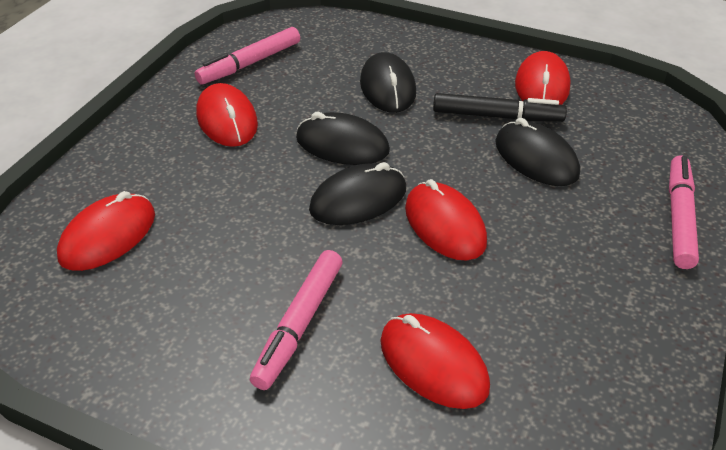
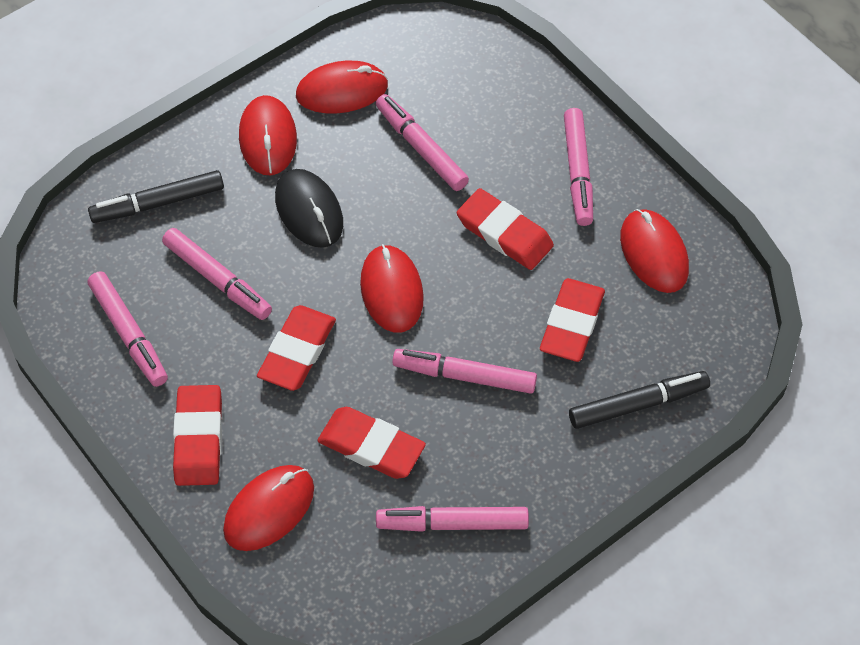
black marker: 1 -> 2
black mouse: 4 -> 1
pink marker: 3 -> 6
red eraser: 0 -> 5

